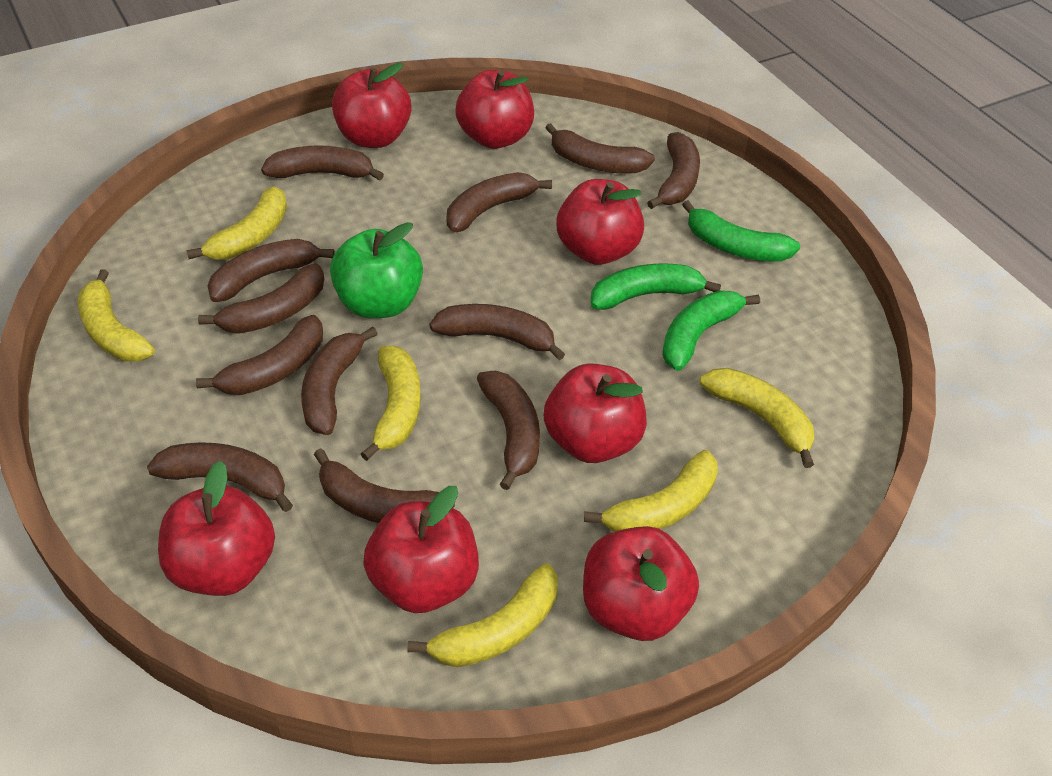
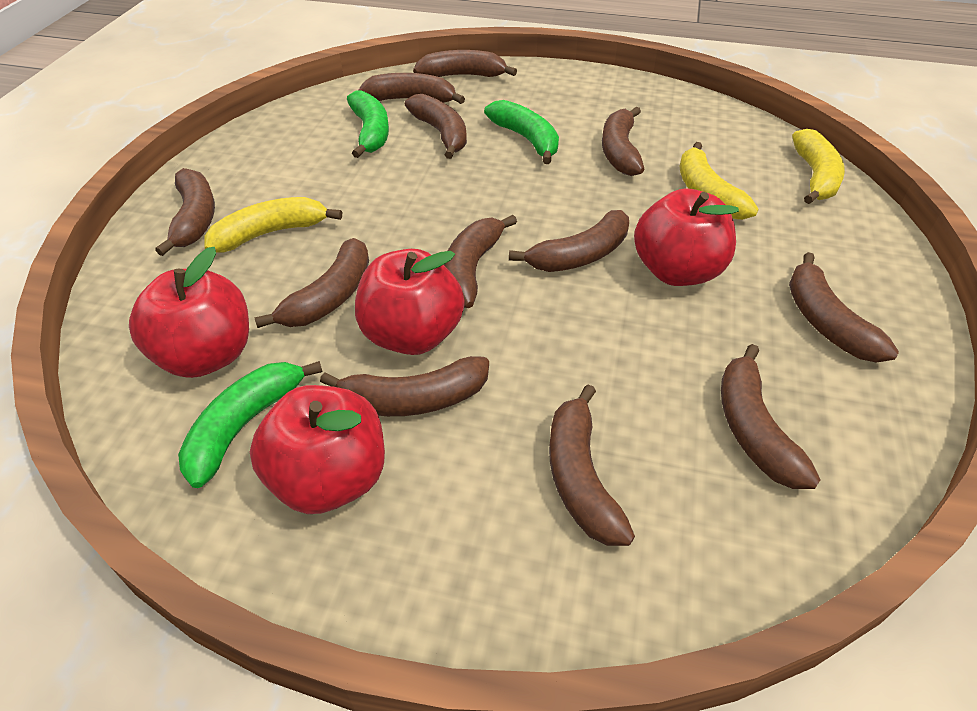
green apple: 1 -> 0
red apple: 7 -> 4
yellow banana: 6 -> 3

